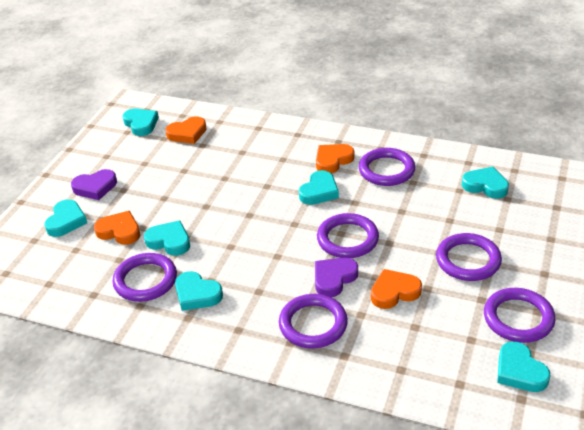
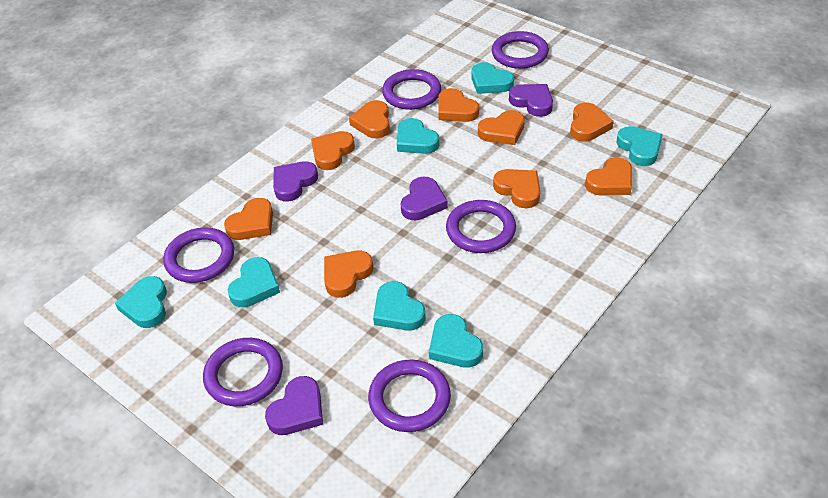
orange heart: 4 -> 9
purple heart: 2 -> 4

